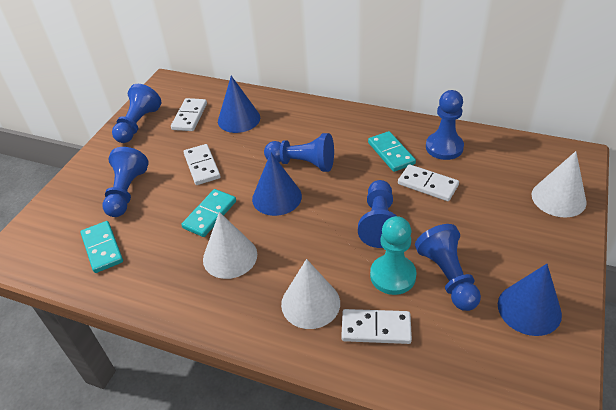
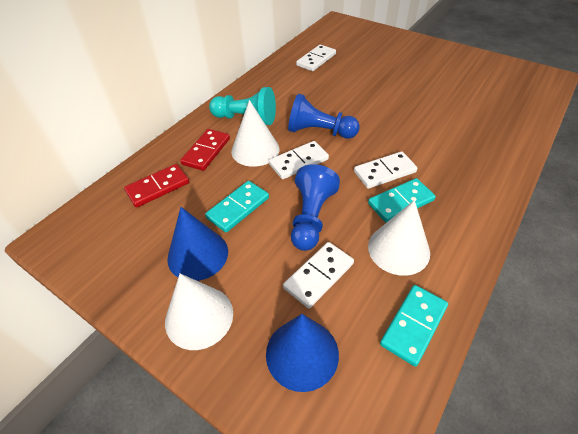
blue cone: 3 -> 2
blue pawn: 6 -> 2
red domino: 0 -> 2

